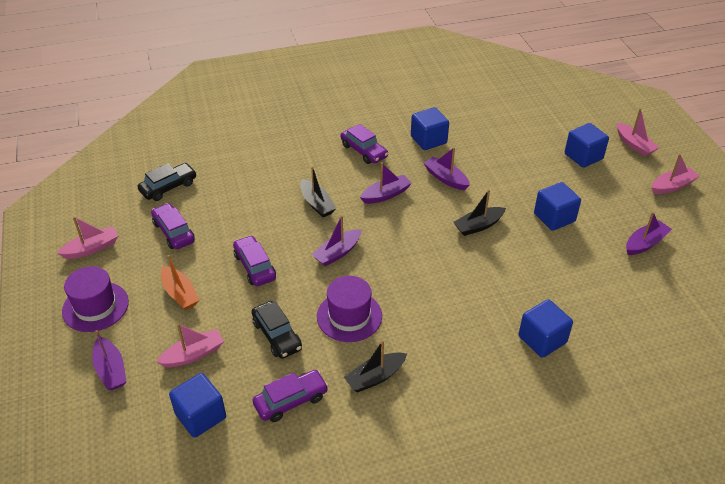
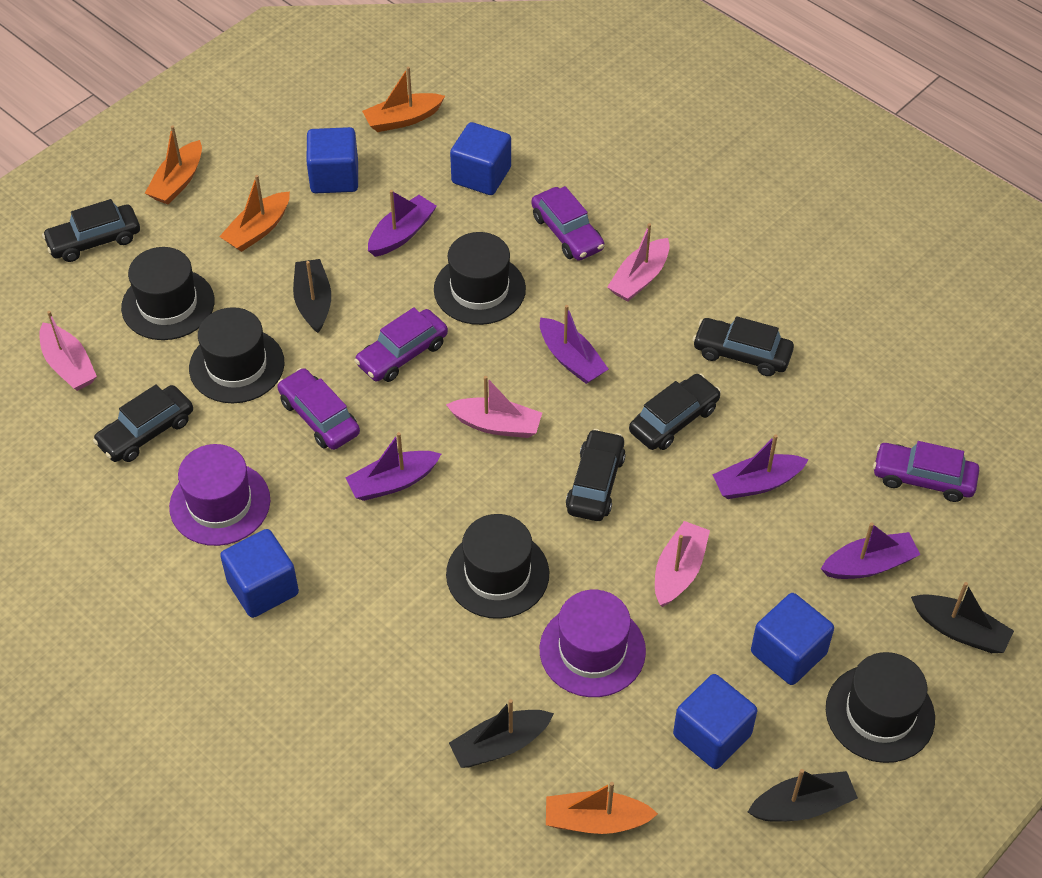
black boat: 3 -> 4
black car: 2 -> 5
black hat: 0 -> 5
orange boat: 1 -> 4

